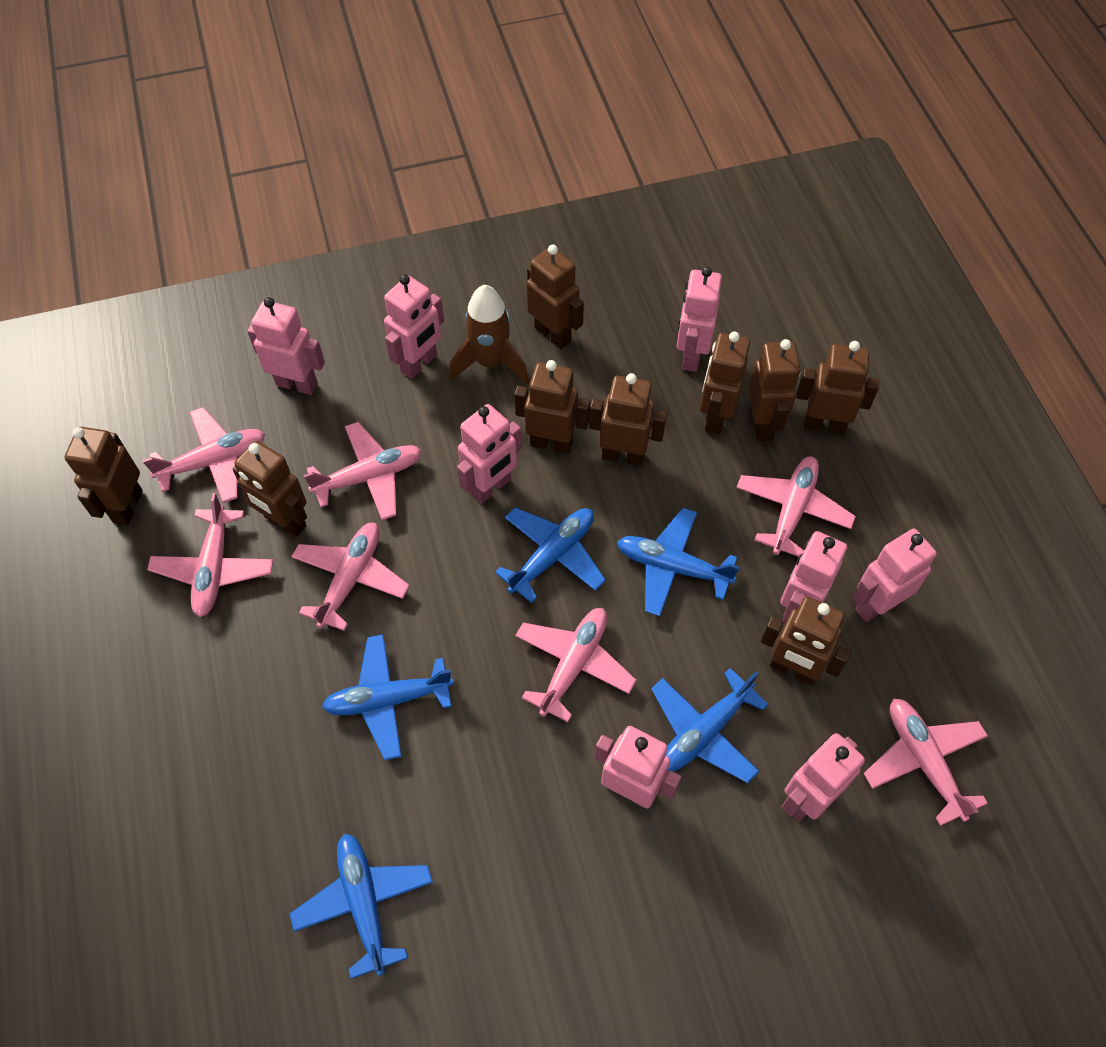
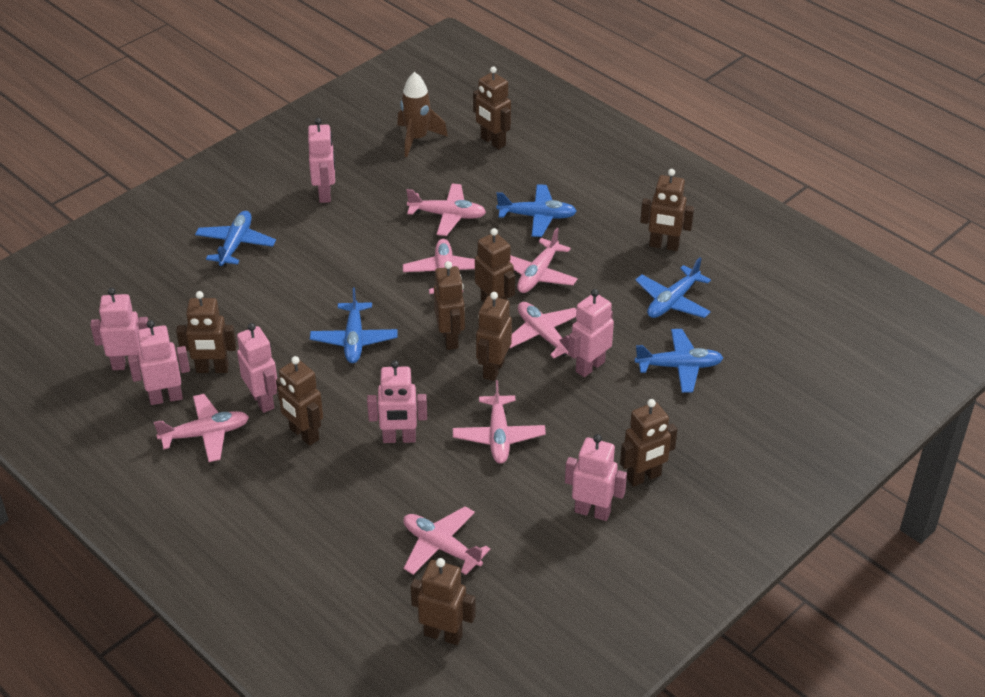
pink robot: 8 -> 7

